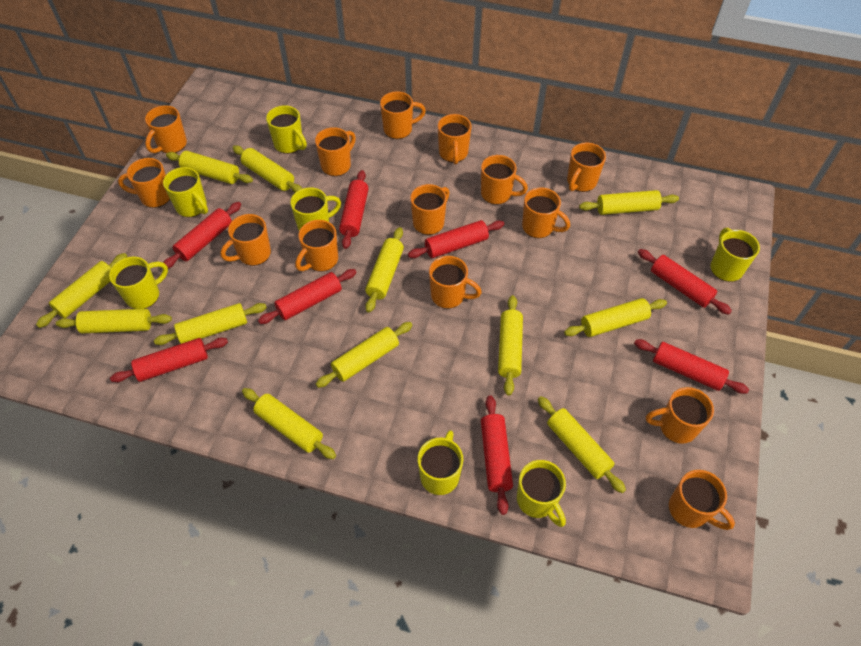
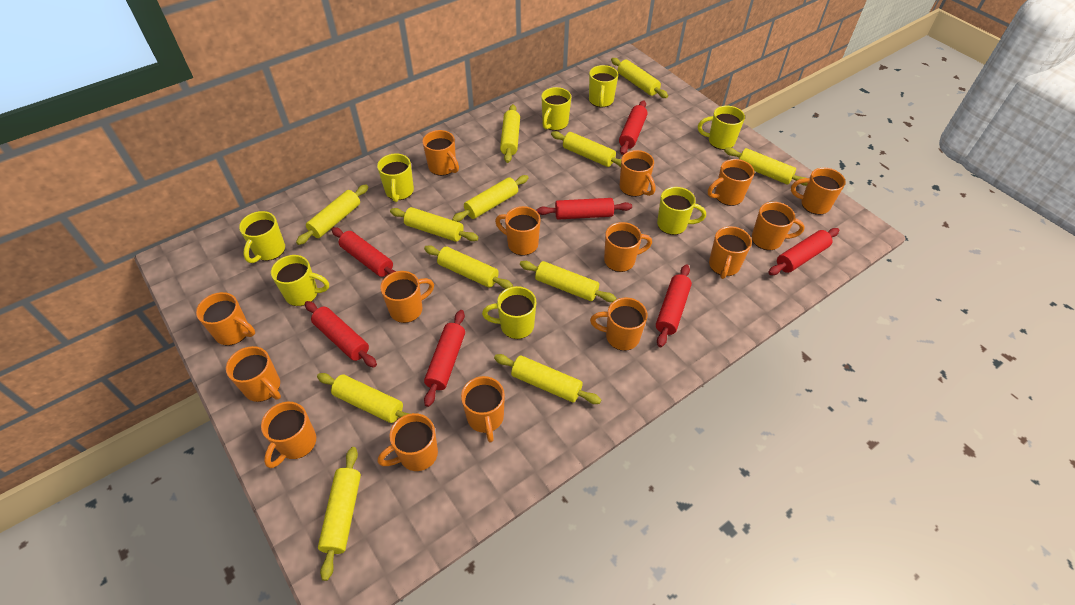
orange mug: 14 -> 15
red rolling pin: 8 -> 7
yellow mug: 7 -> 8

